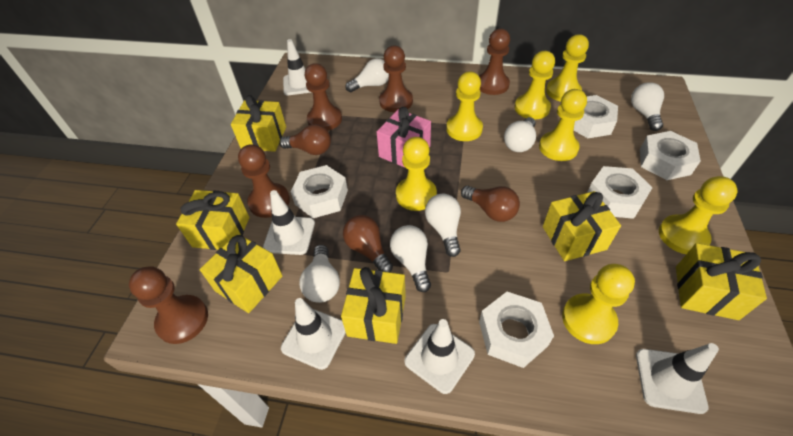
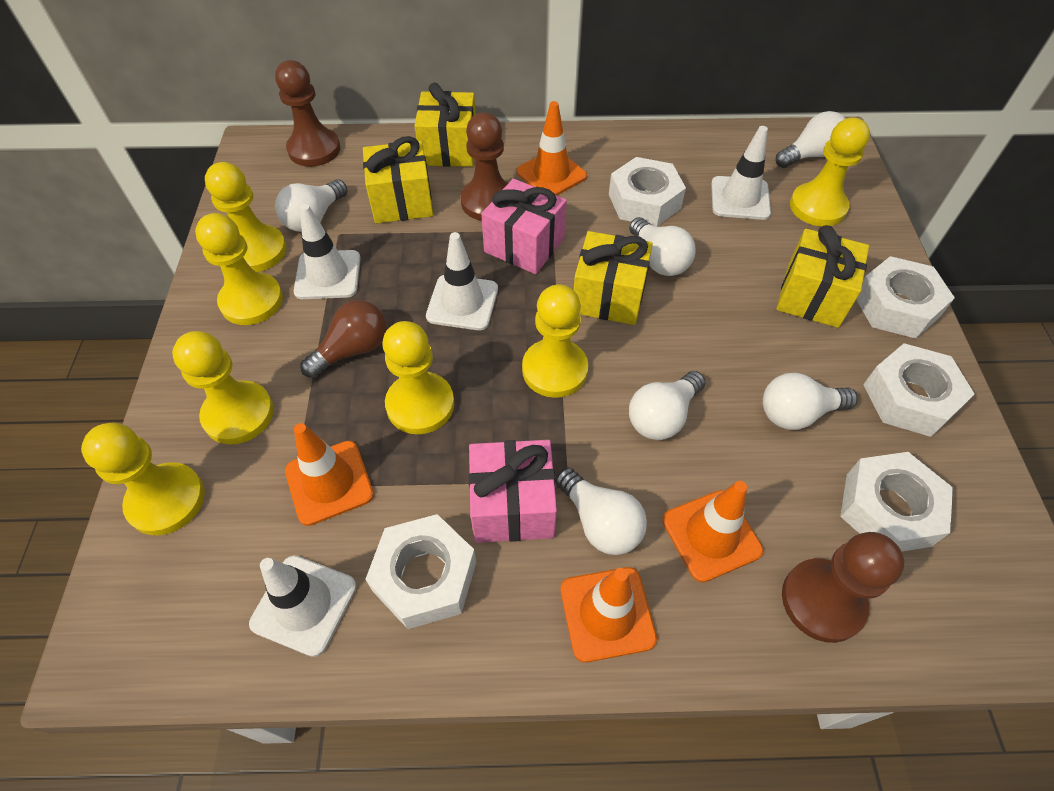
brown light bulb: 3 -> 1
brown pawn: 5 -> 3
orange traffic cone: 0 -> 4
pink gift: 1 -> 2
white traffic cone: 5 -> 4
yellow gift: 6 -> 4

